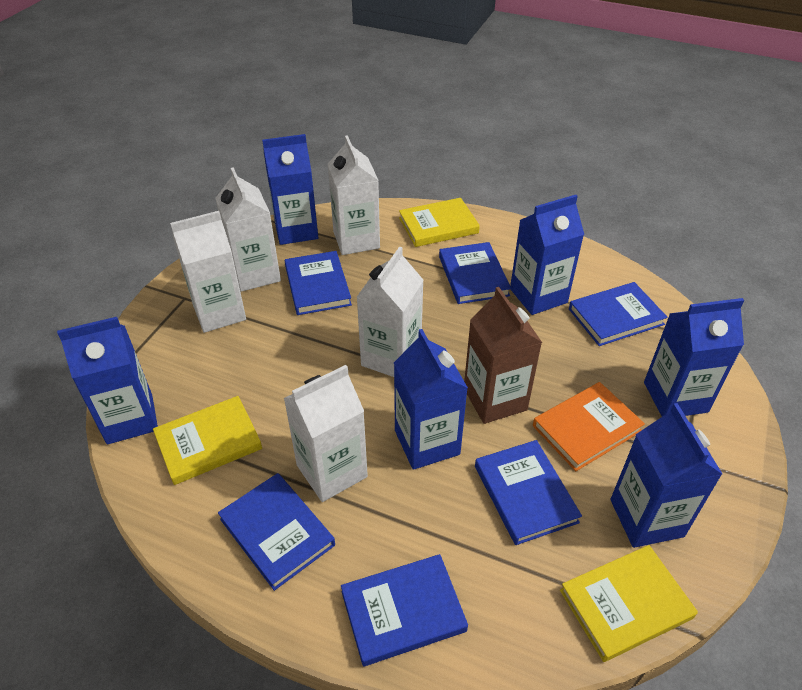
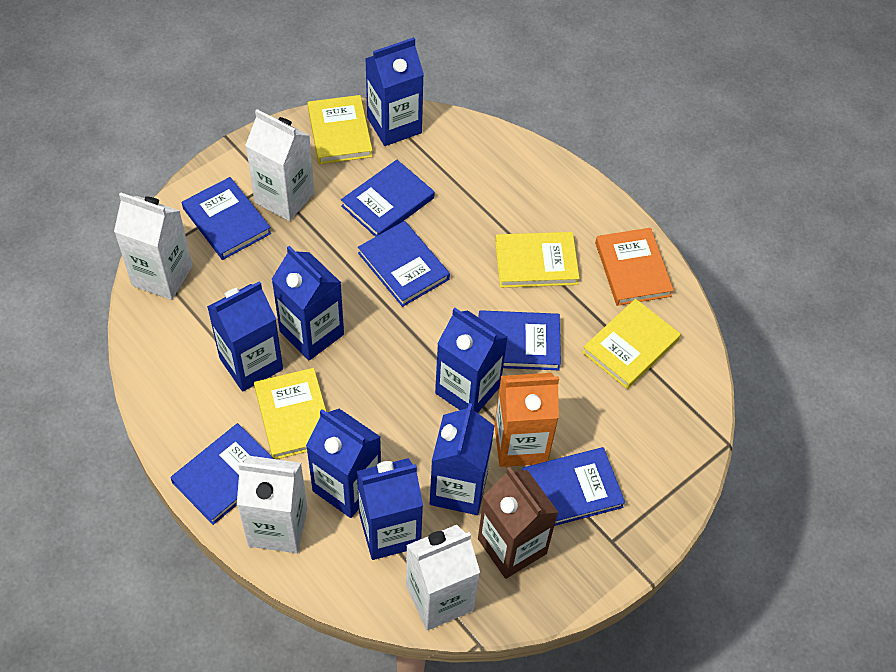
blue carton: 6 -> 7
orange carton: 0 -> 1
white carton: 5 -> 4
yellow book: 3 -> 4

